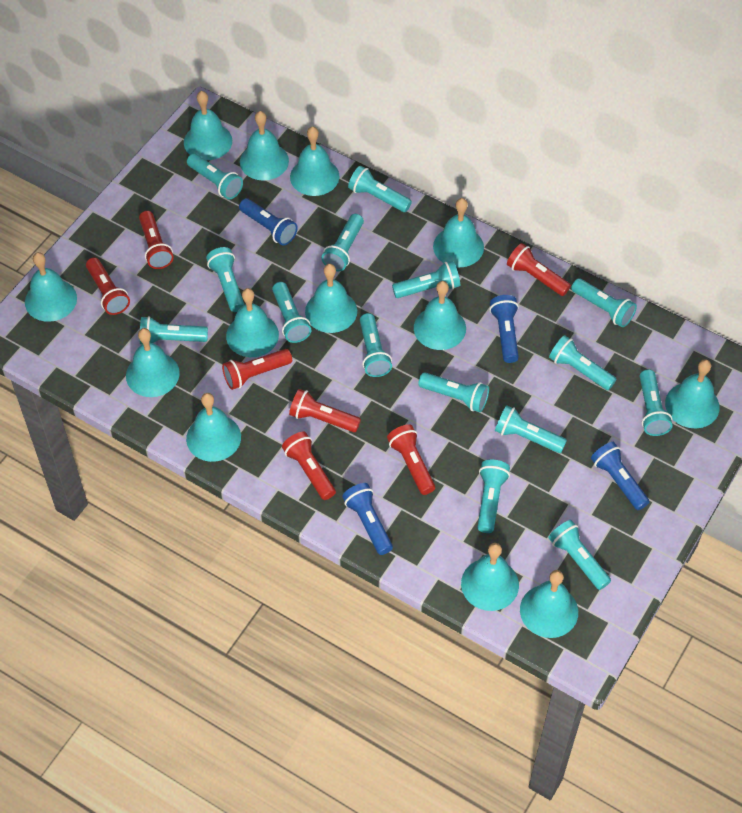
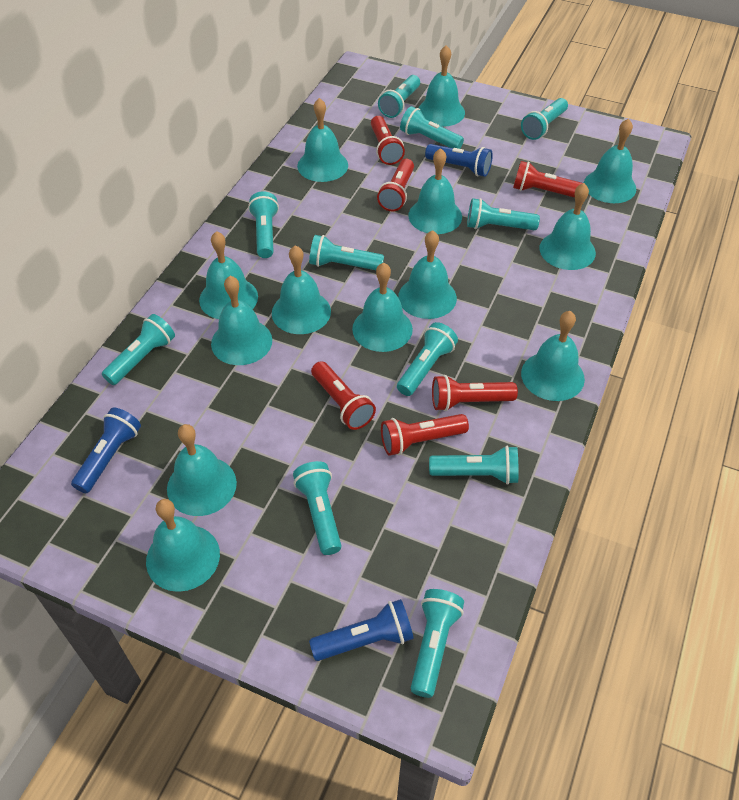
blue flashlight: 4 -> 3
red flashlight: 7 -> 6
turquoise flashlight: 15 -> 11

